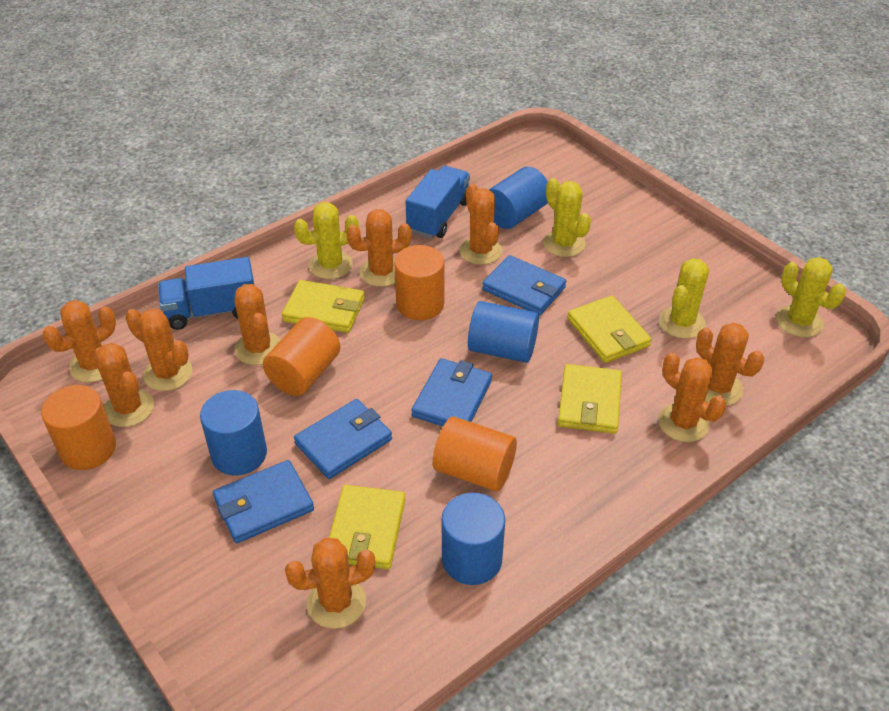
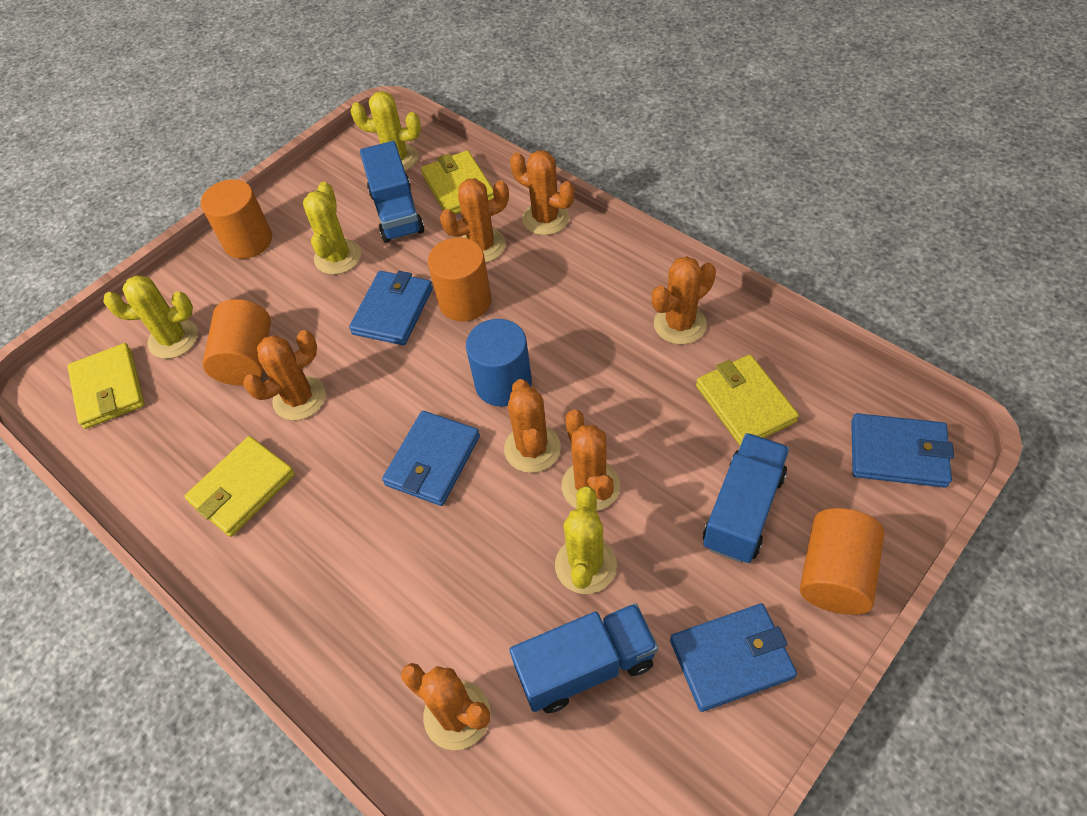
blue cylinder: 4 -> 1
blue truck: 2 -> 3
orange cactus: 9 -> 7

